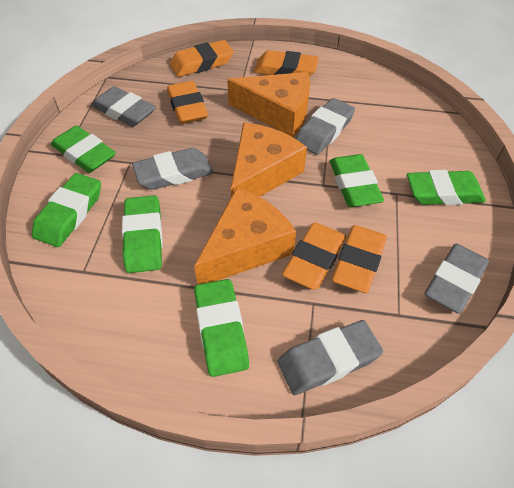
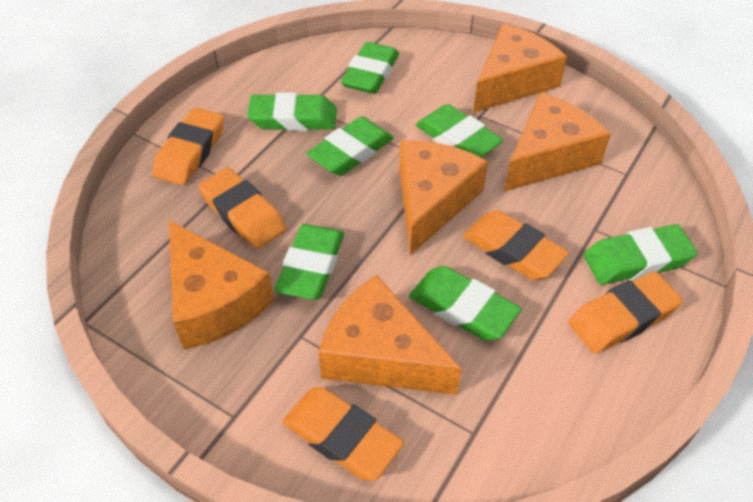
green eraser: 6 -> 7
grey eraser: 5 -> 0
orange cheese: 3 -> 5

